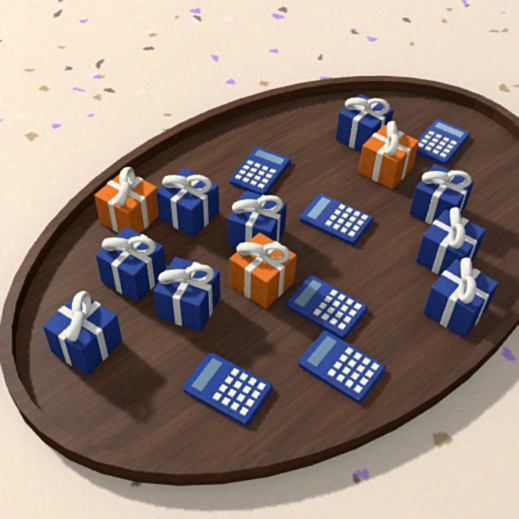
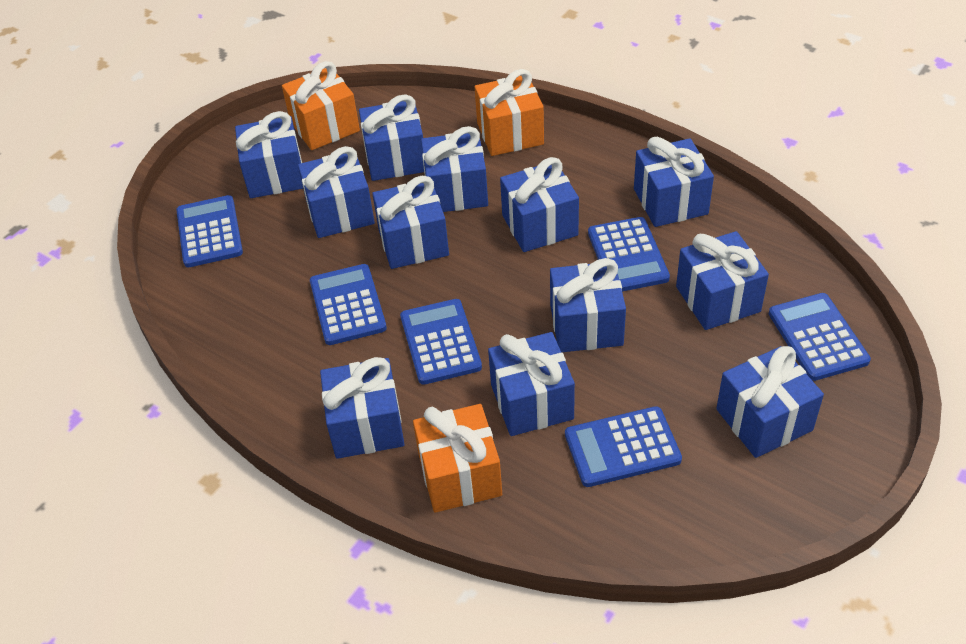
blue gift: 9 -> 12

